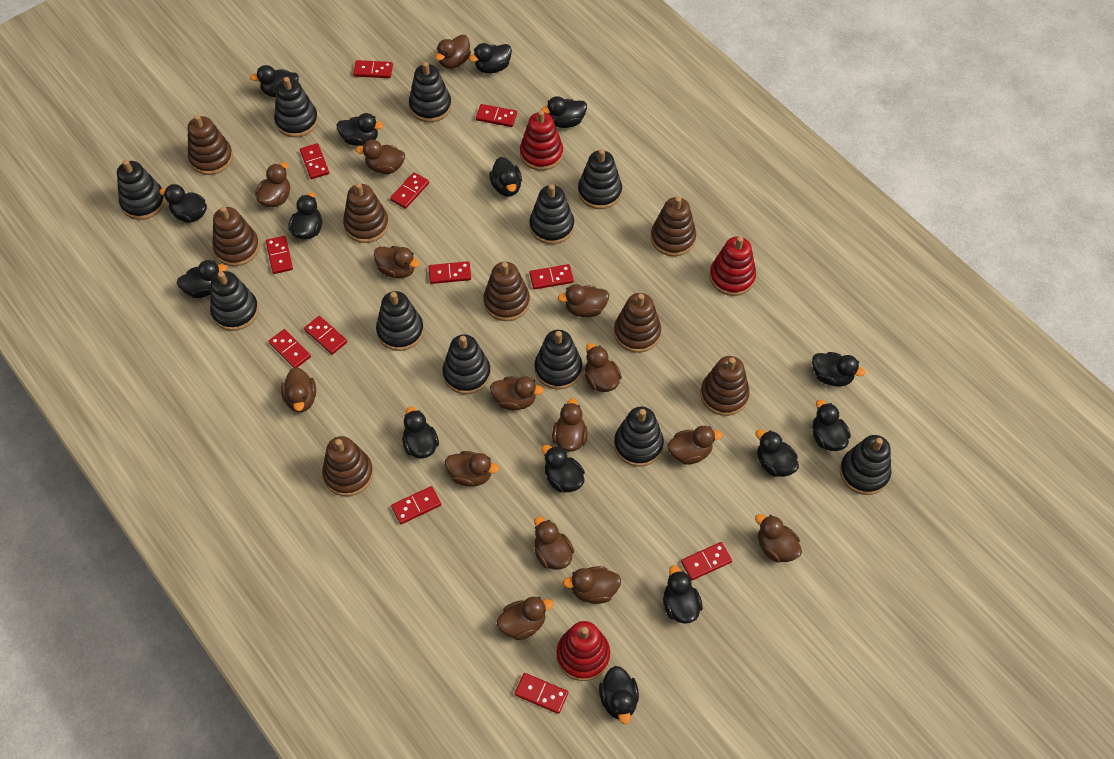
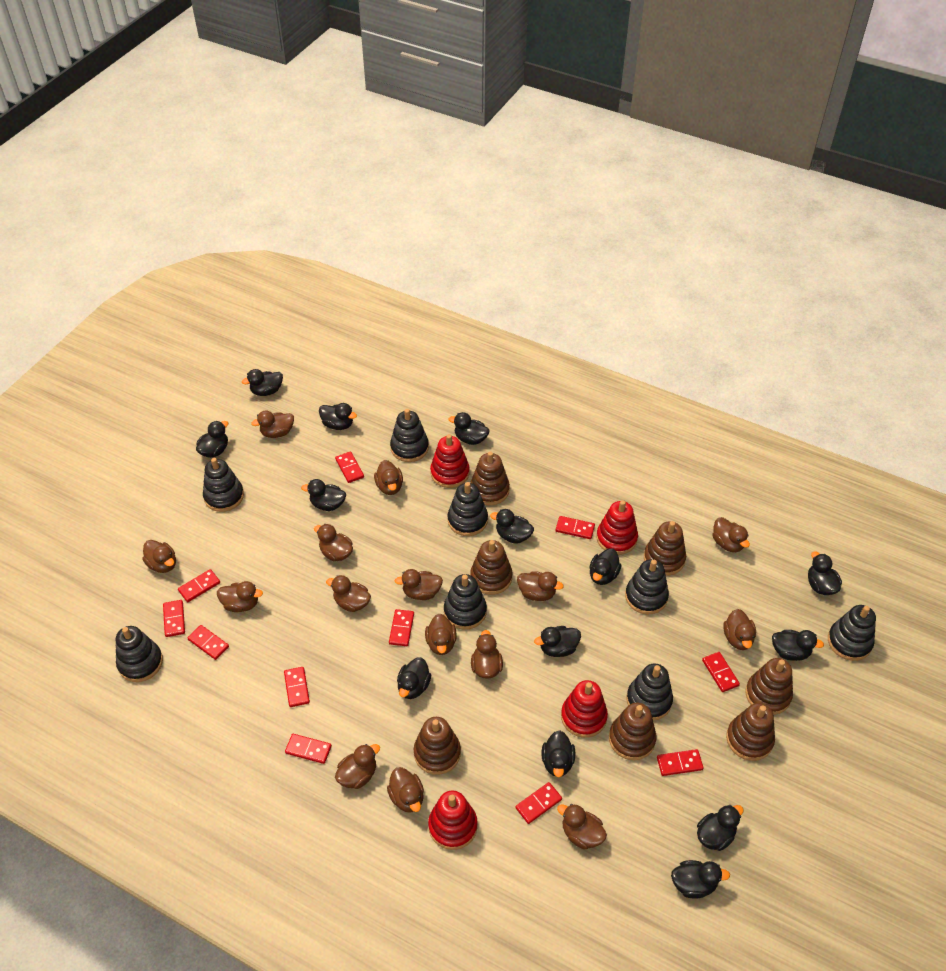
black duck: 15 -> 14
black stacking toy: 11 -> 8
brown stacking toy: 8 -> 7
red domino: 12 -> 11
red stacking toy: 3 -> 4

